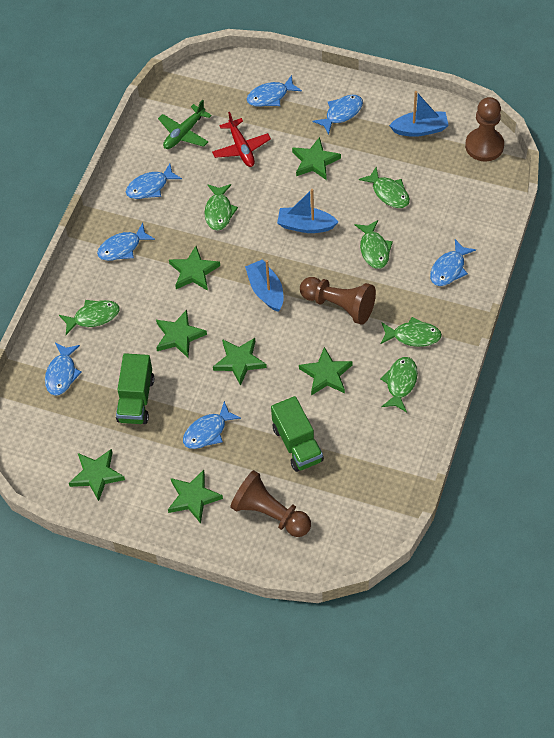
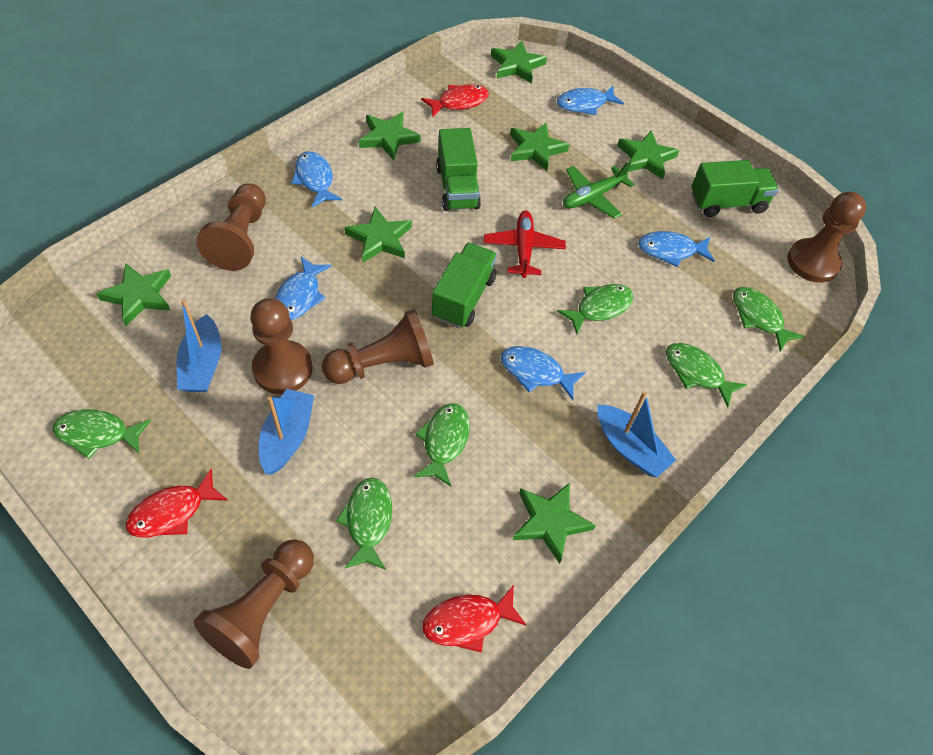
blue fish: 7 -> 5
brown pawn: 3 -> 5
green truck: 2 -> 3
red fish: 0 -> 3

